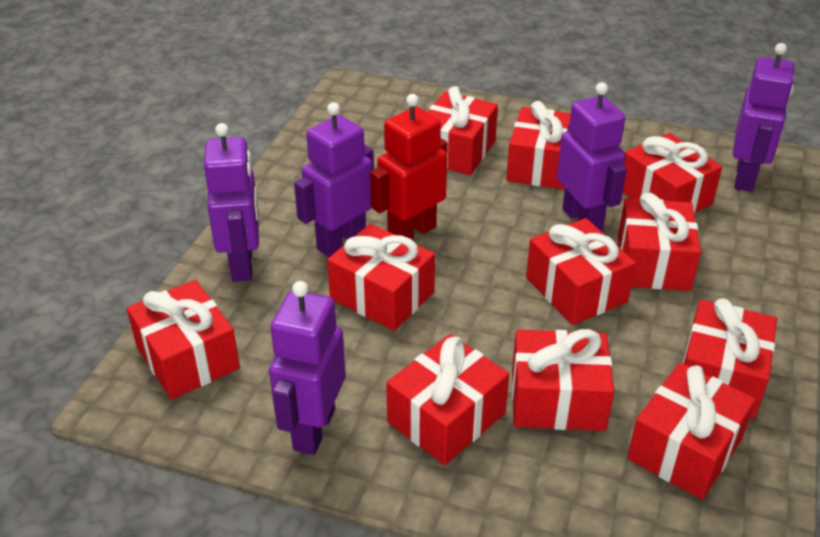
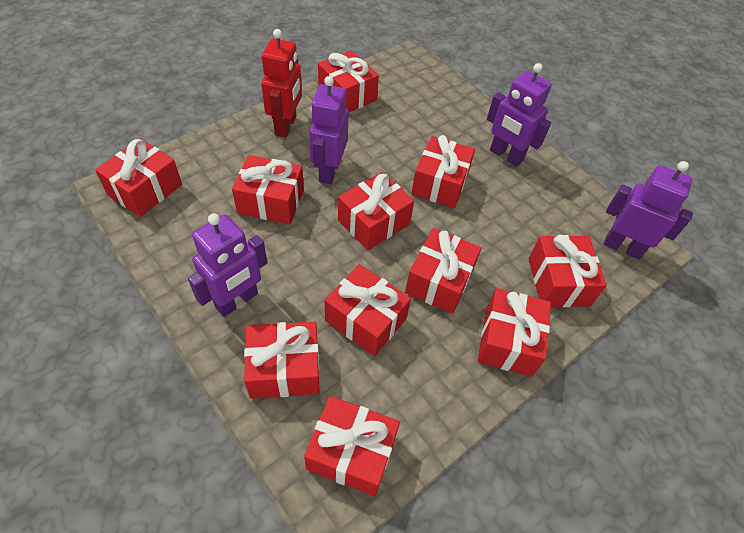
purple robot: 5 -> 4

